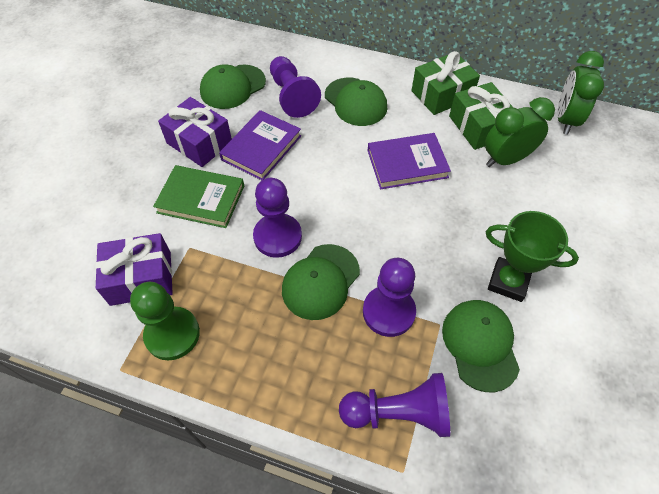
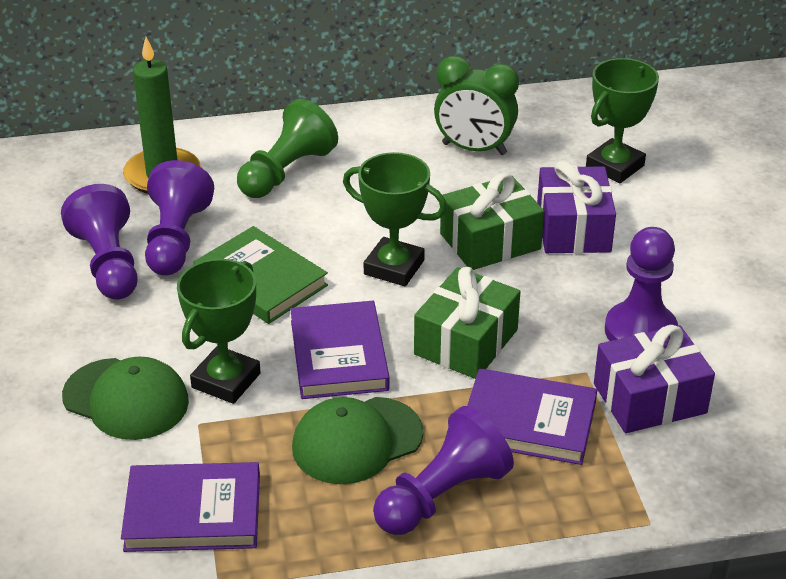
green candle: 0 -> 1
green cap: 4 -> 2
green clock: 2 -> 1
green trophy: 1 -> 3
purple book: 2 -> 3

